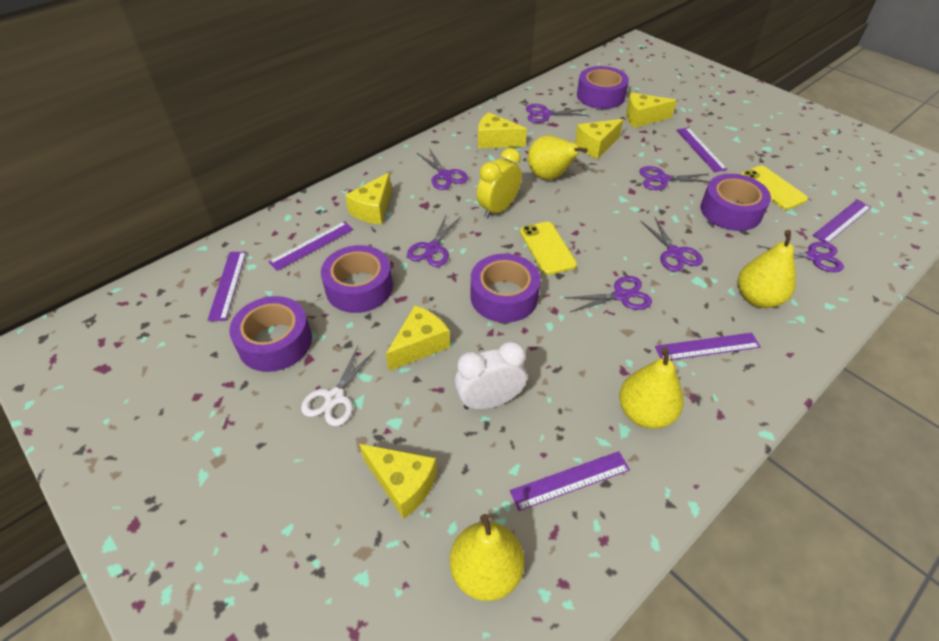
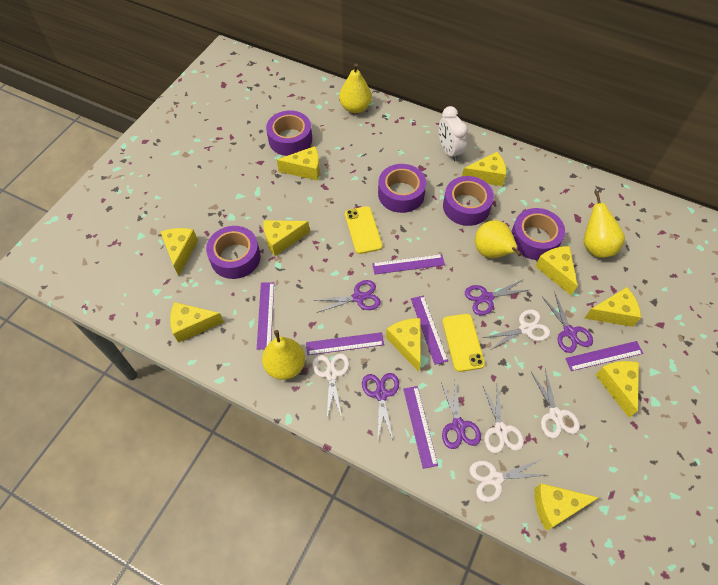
purple scissors: 7 -> 5
white scissors: 1 -> 5
yellow cheese: 6 -> 10
yellow clock: 1 -> 0

